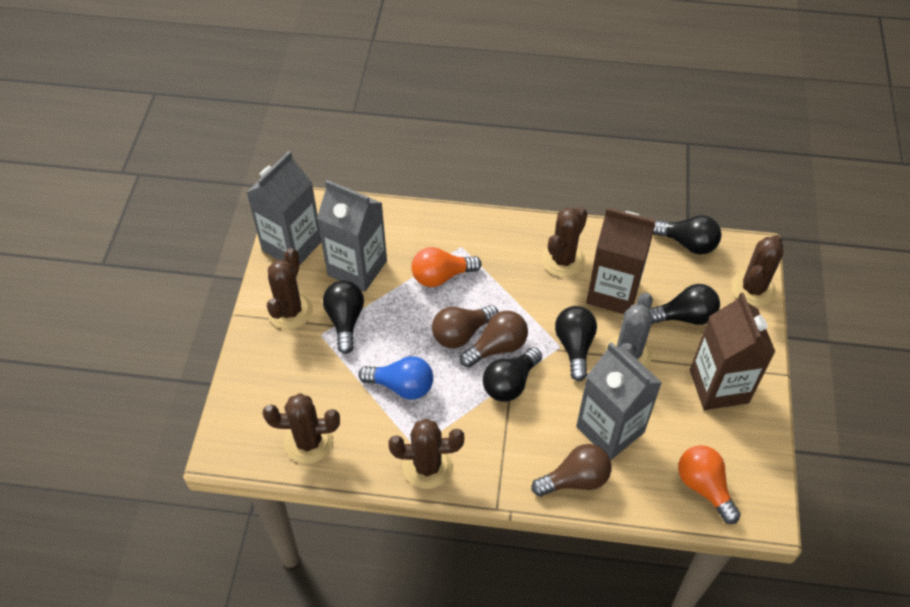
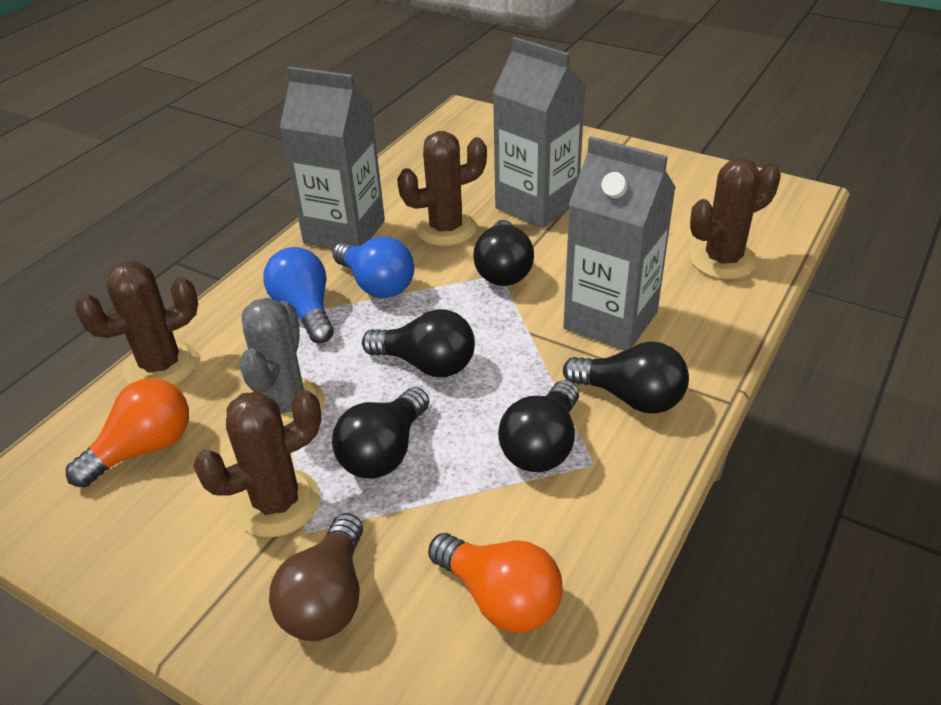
blue light bulb: 1 -> 2
brown cactus: 5 -> 4
brown carton: 2 -> 0
brown light bulb: 3 -> 1

